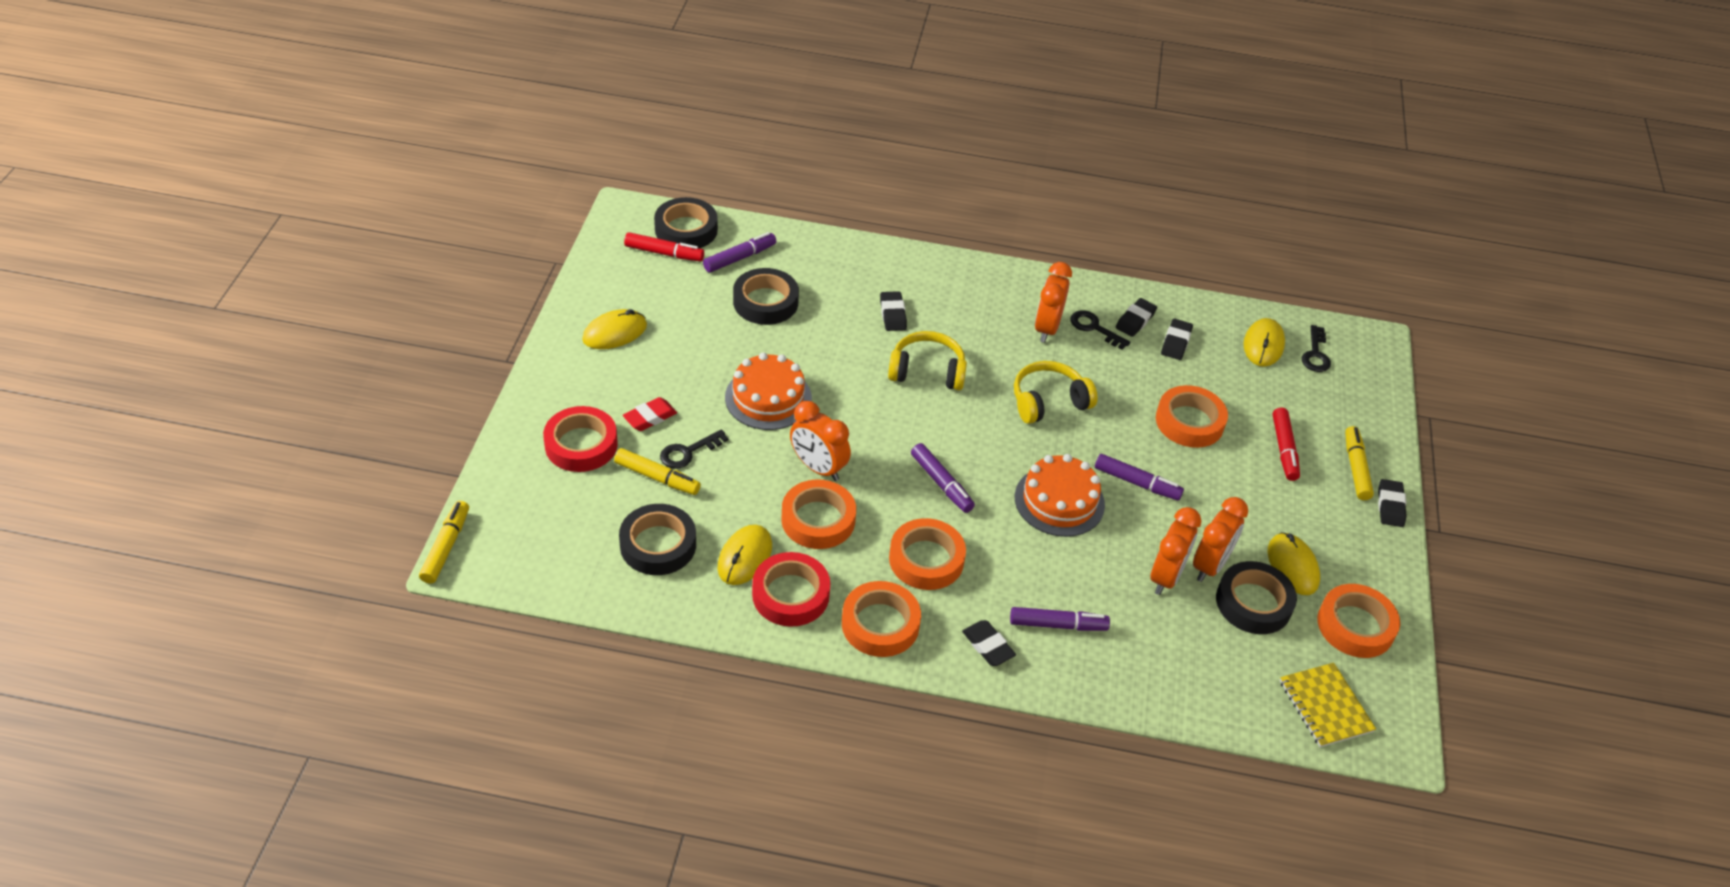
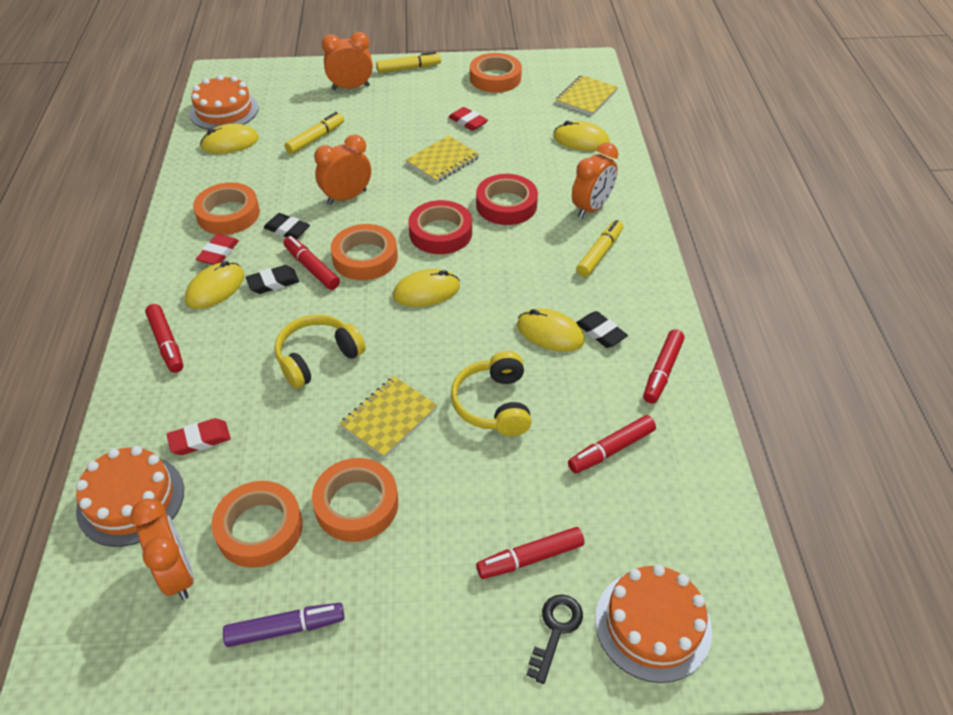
black eraser: 5 -> 3
black key: 3 -> 1
black tape: 4 -> 0
orange cake: 2 -> 3
purple marker: 4 -> 1
red eraser: 1 -> 3
red marker: 2 -> 5
yellow mouse: 4 -> 5
yellow notebook: 1 -> 3

